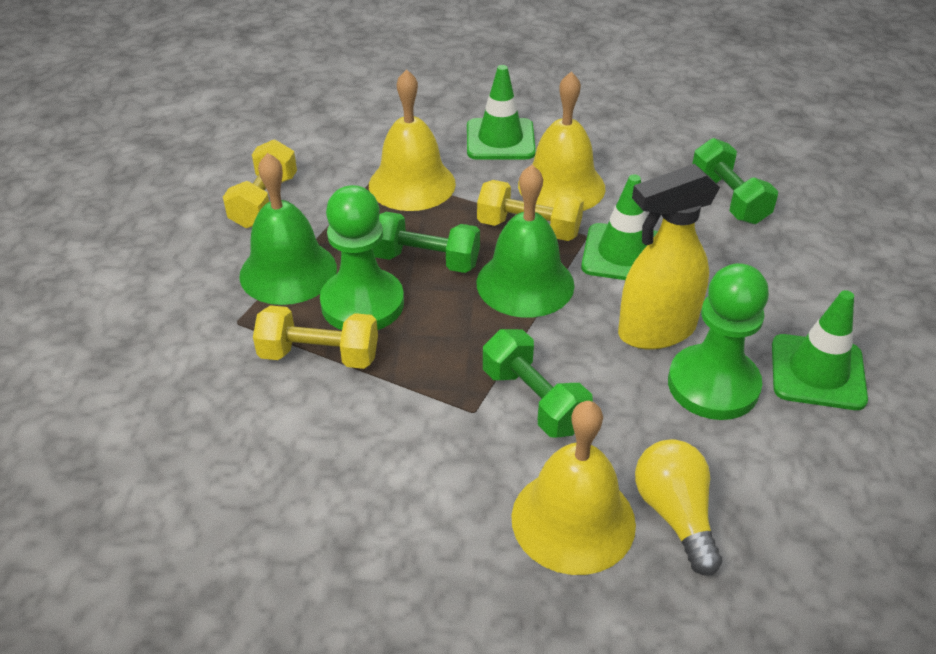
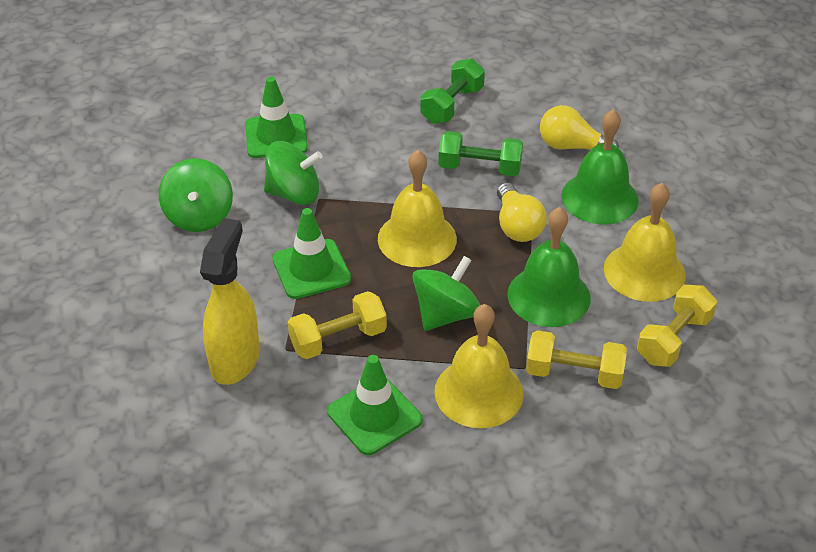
green dumbbell: 3 -> 2
green pawn: 2 -> 0
green spinning top: 0 -> 3
yellow light bulb: 1 -> 2

